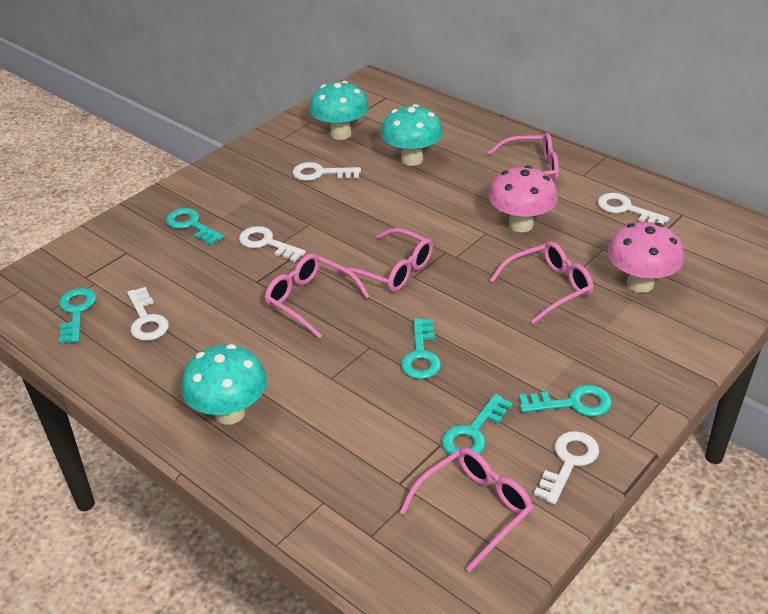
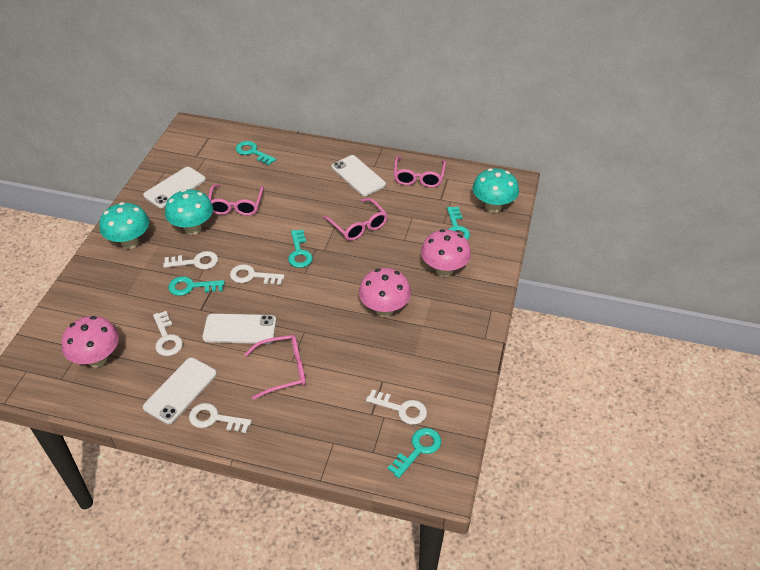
pink glasses: 5 -> 4
pink mushroom: 2 -> 3
white phone: 0 -> 4

